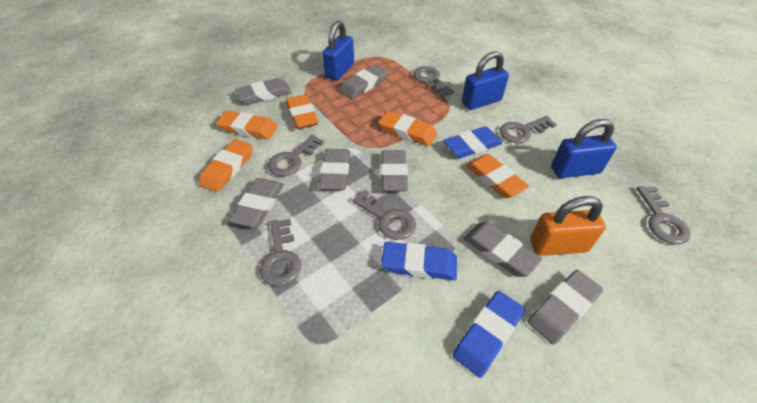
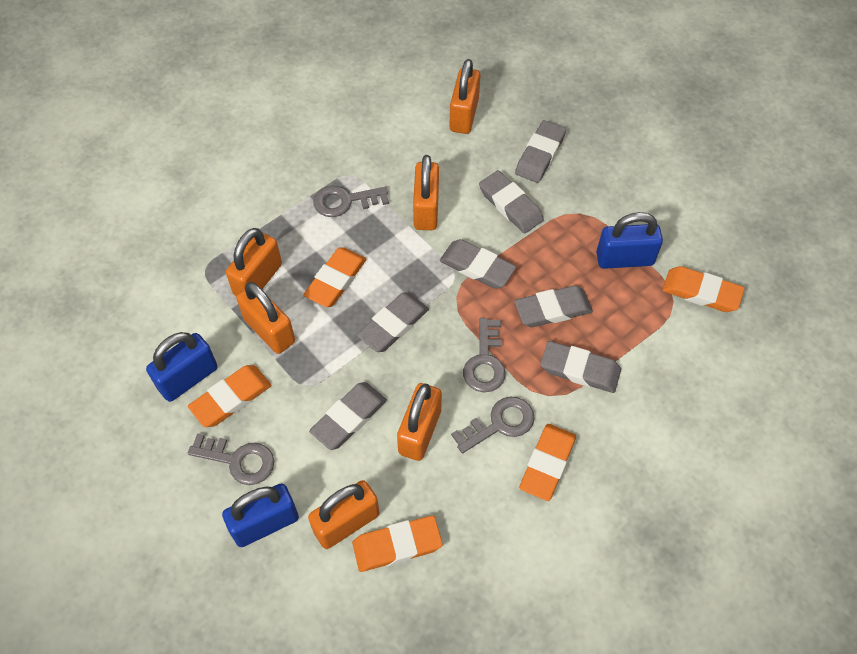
blue eraser: 3 -> 0
grey key: 6 -> 4
orange padlock: 1 -> 6

